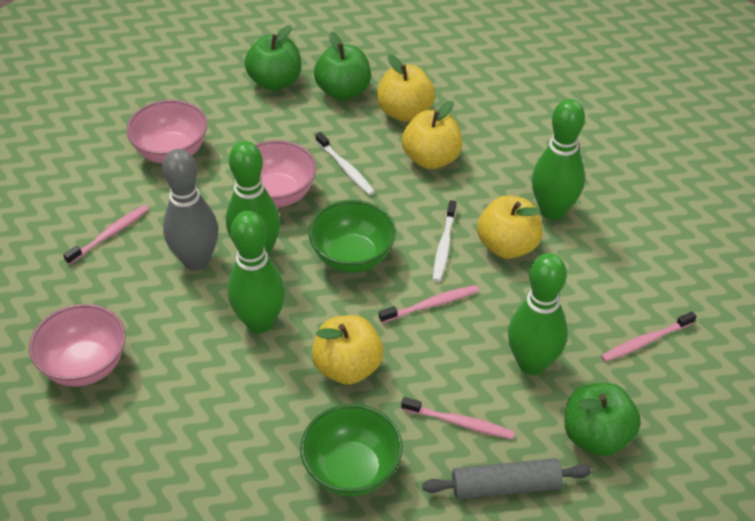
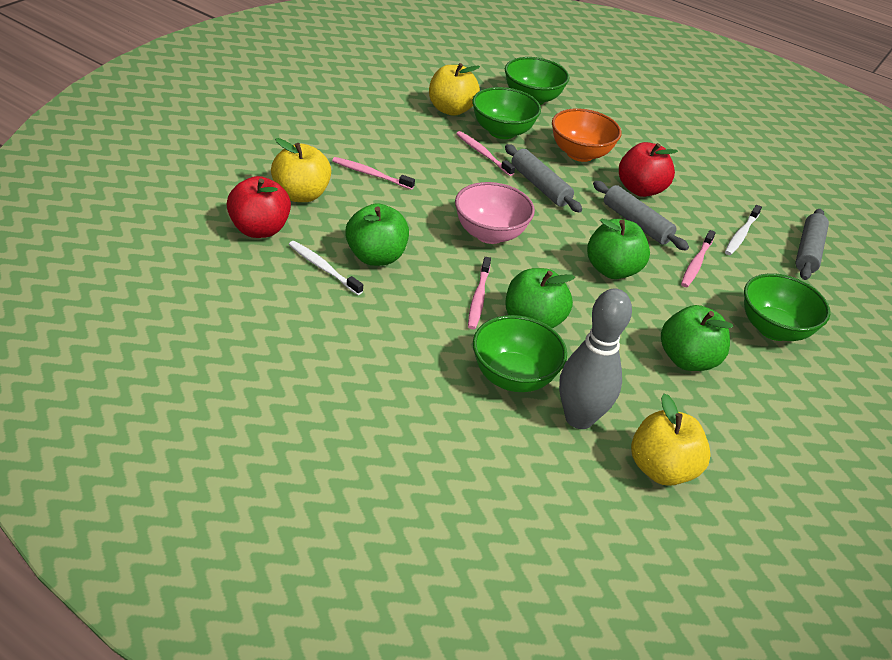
green apple: 3 -> 4
green bowl: 2 -> 4
green bowling pin: 4 -> 0
grey rolling pin: 1 -> 3
orange bowl: 0 -> 1
pink bowl: 3 -> 1
red apple: 0 -> 2
yellow apple: 4 -> 3

